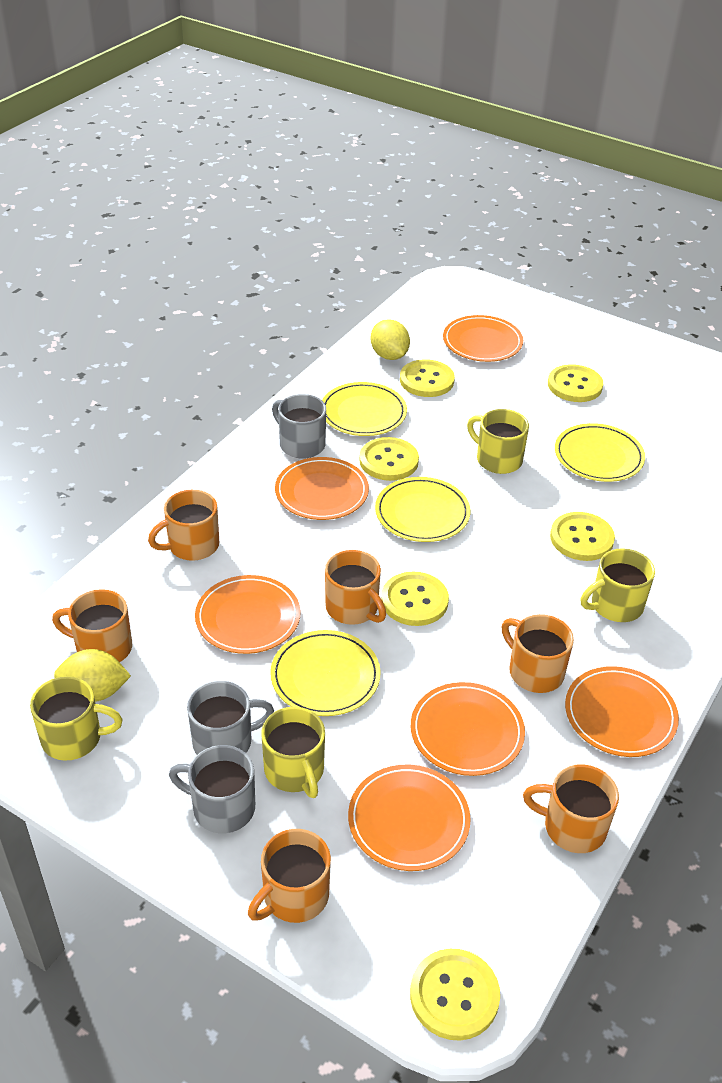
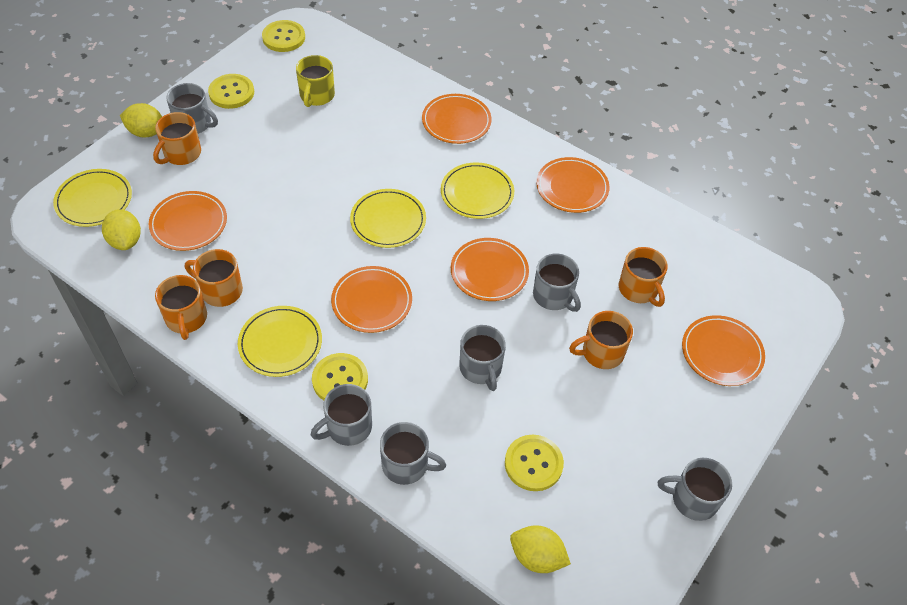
grey mug: 3 -> 6
orange mug: 6 -> 5
yellow button: 6 -> 4
yellow lemon: 2 -> 3
yellow mug: 4 -> 1

